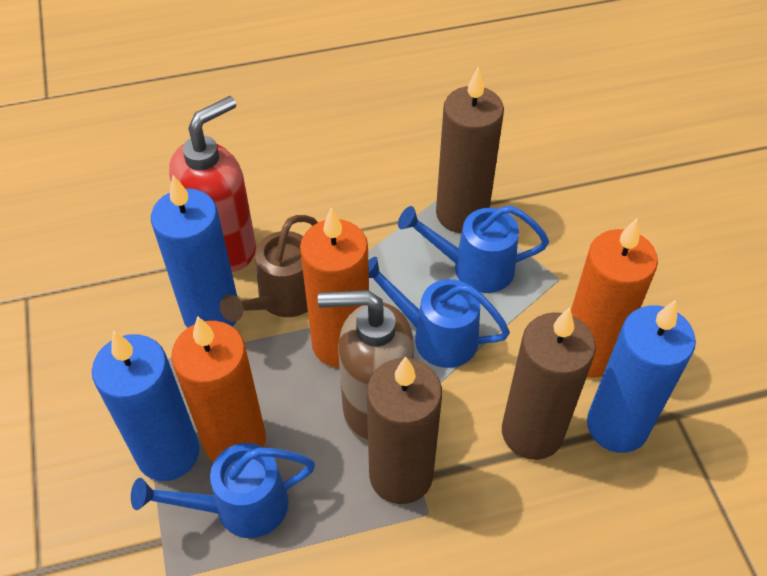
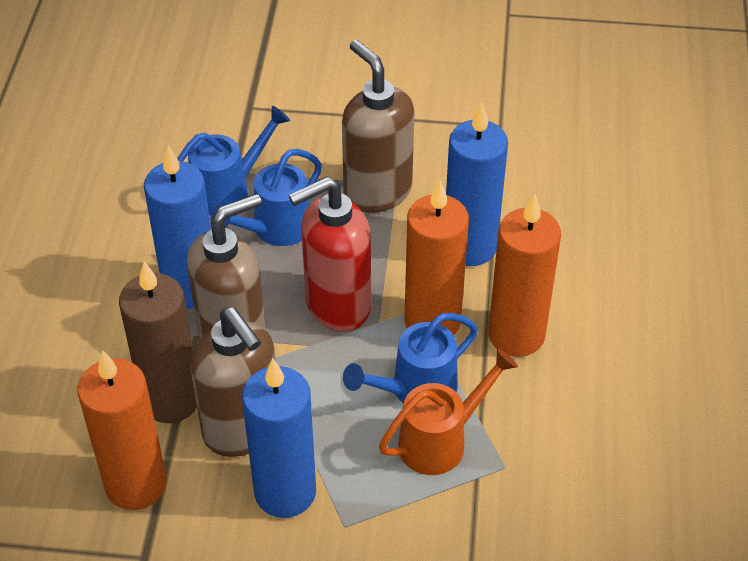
brown candle: 3 -> 1
brown soap dispenser: 1 -> 3
brown watering can: 1 -> 0
orange watering can: 0 -> 1

